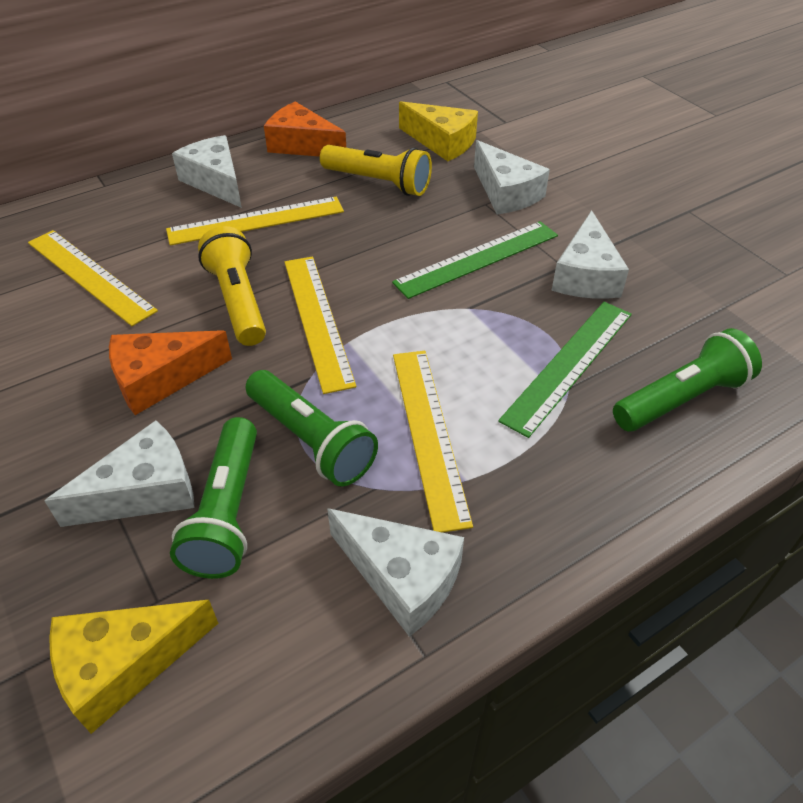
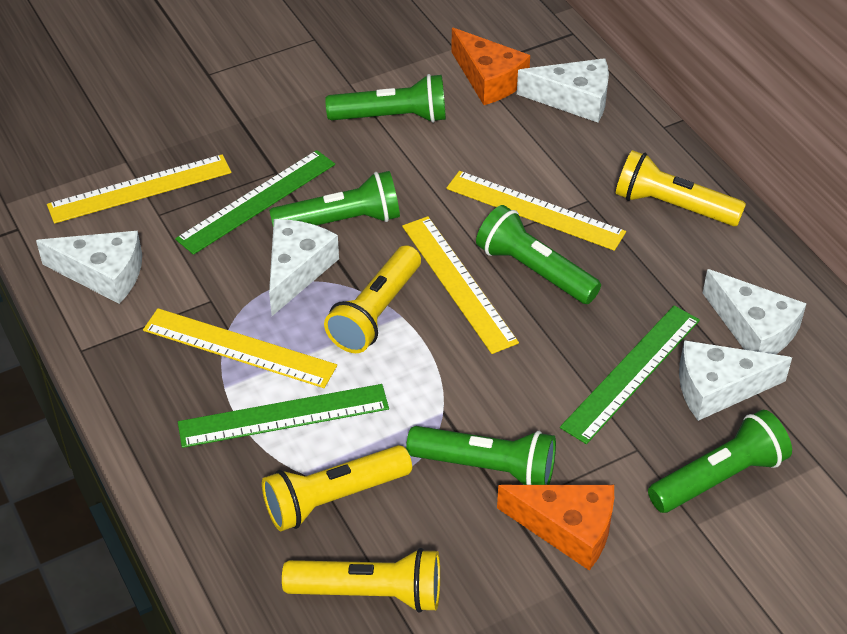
green flashlight: 3 -> 5
green ruler: 2 -> 3
yellow cheese: 2 -> 0
yellow flashlight: 2 -> 4

